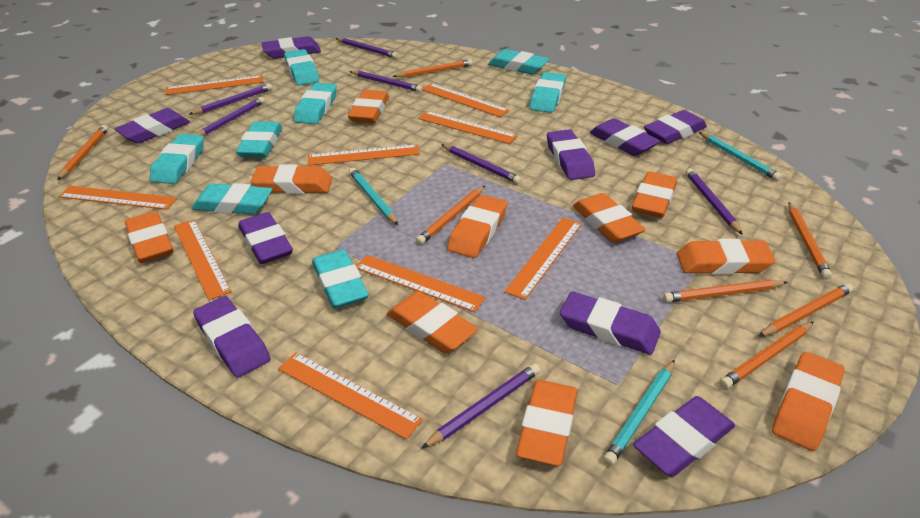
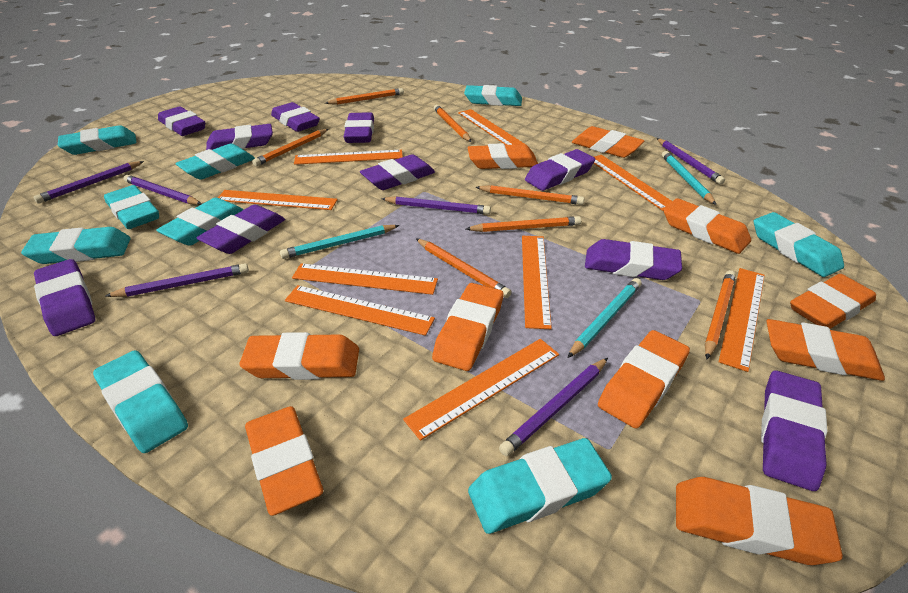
purple eraser: 9 -> 10
purple pencil: 7 -> 6
turquoise eraser: 8 -> 9

